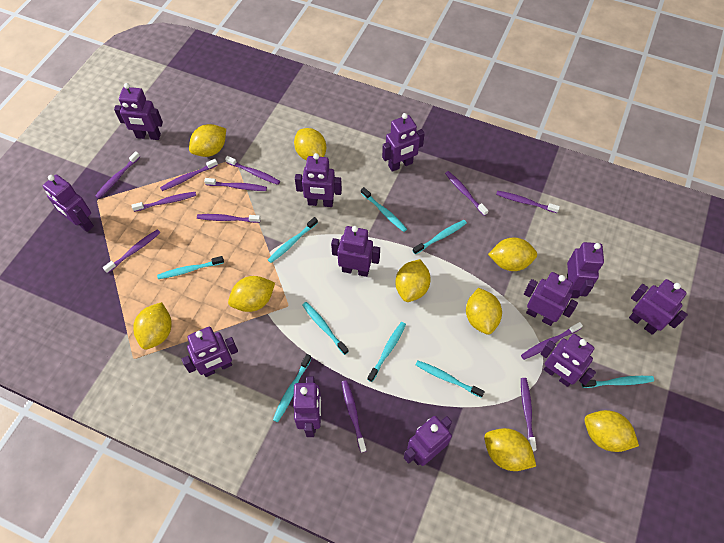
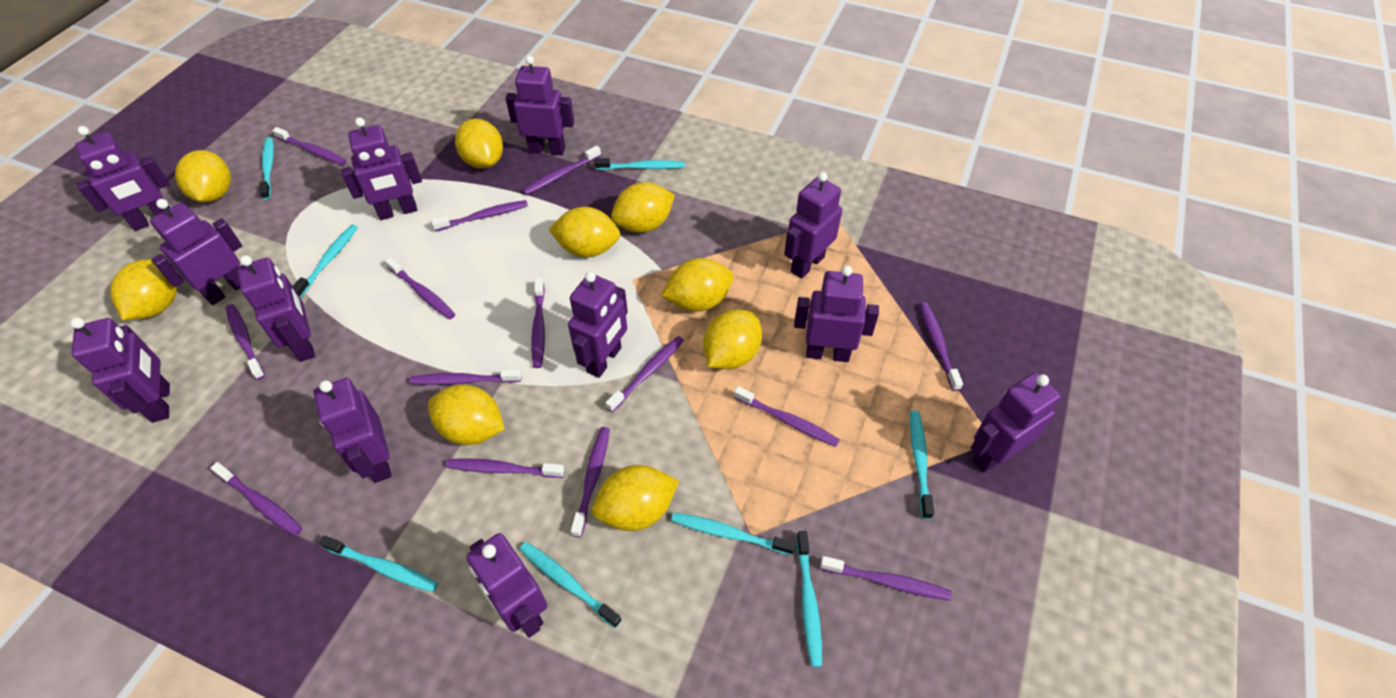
purple toothbrush: 12 -> 14
turquoise toothbrush: 9 -> 8

